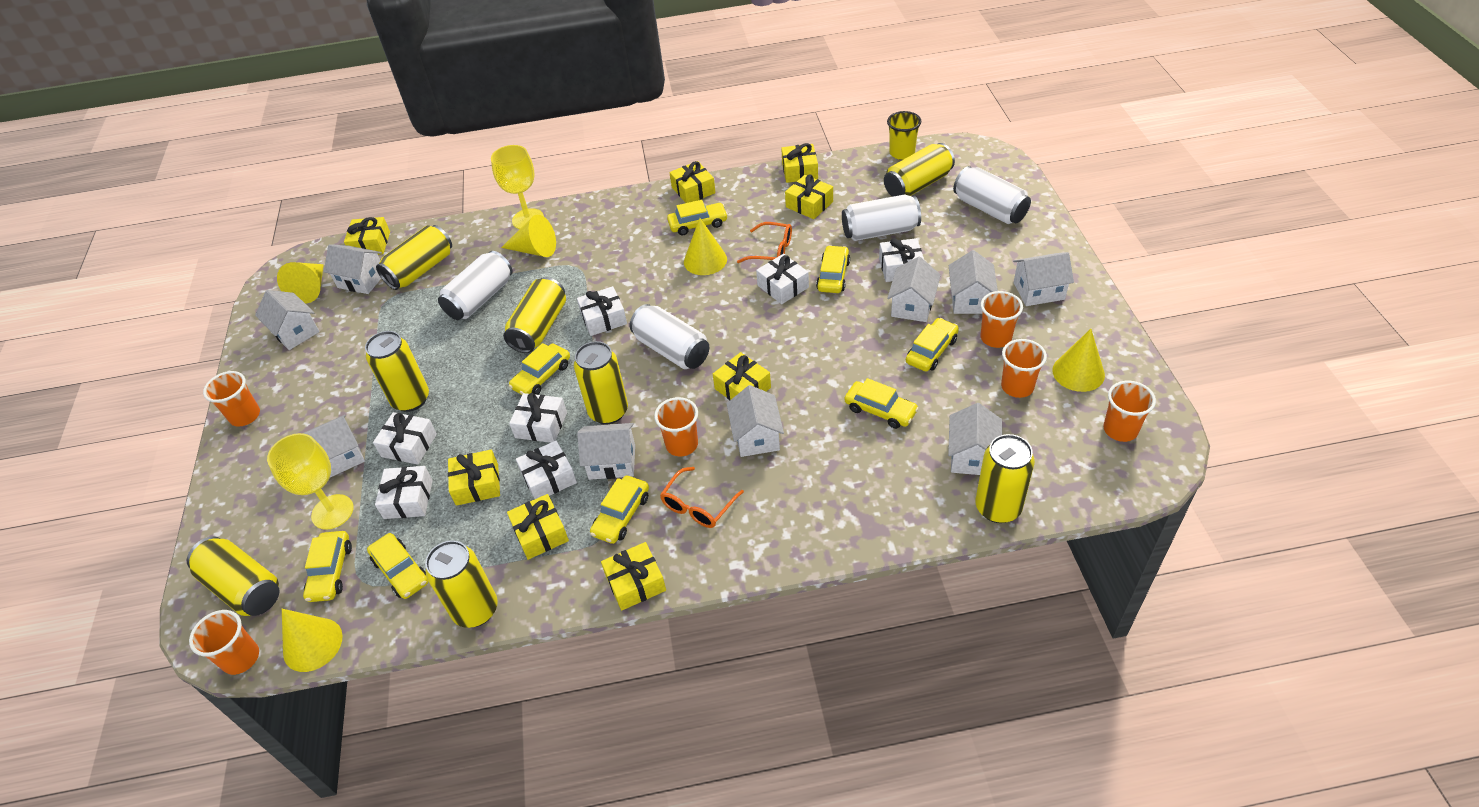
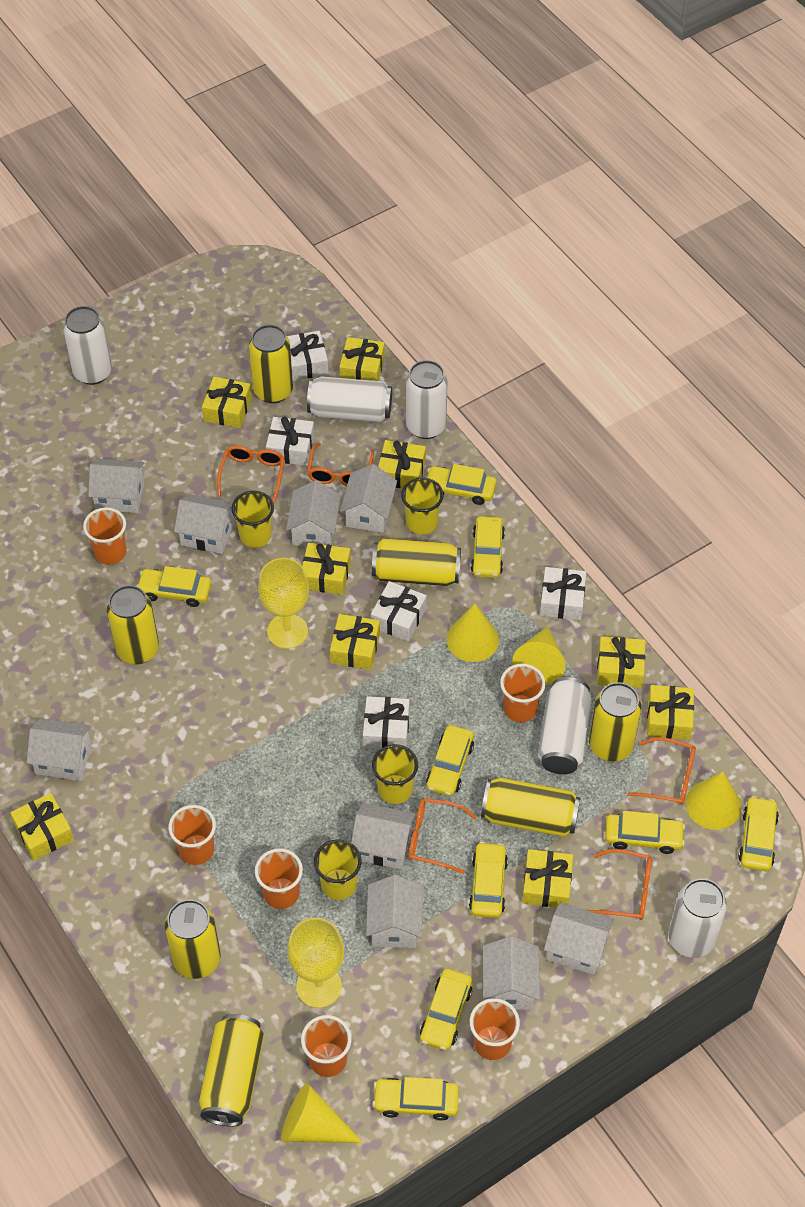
orange glasses: 2 -> 5
white can: 4 -> 5
white gift: 7 -> 5
yellow can: 8 -> 7
yellow car: 8 -> 9
yellow cone: 5 -> 4
yellow cup: 1 -> 4
yellow gift: 8 -> 9

